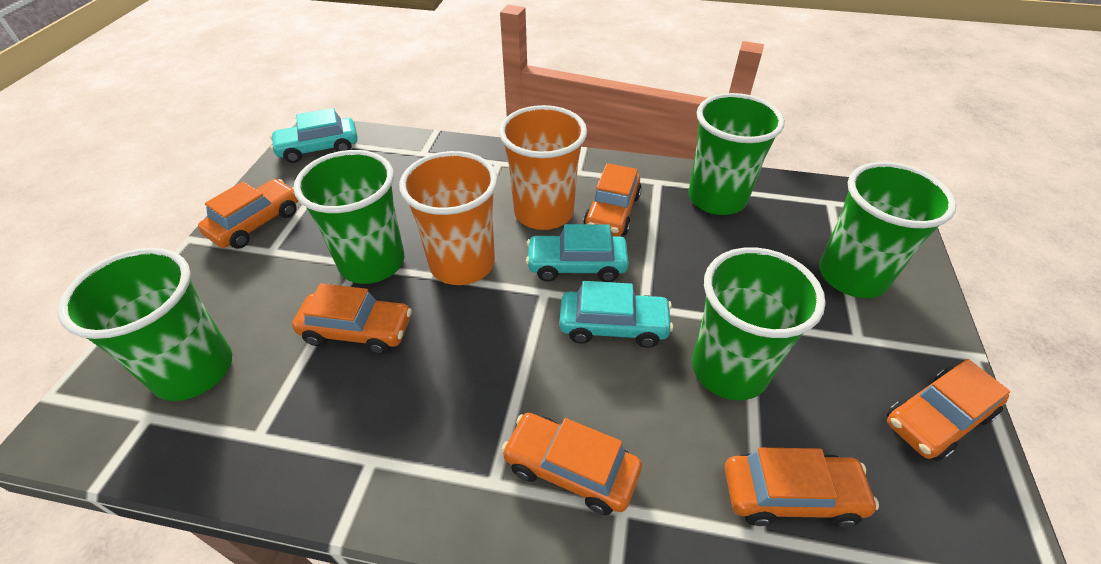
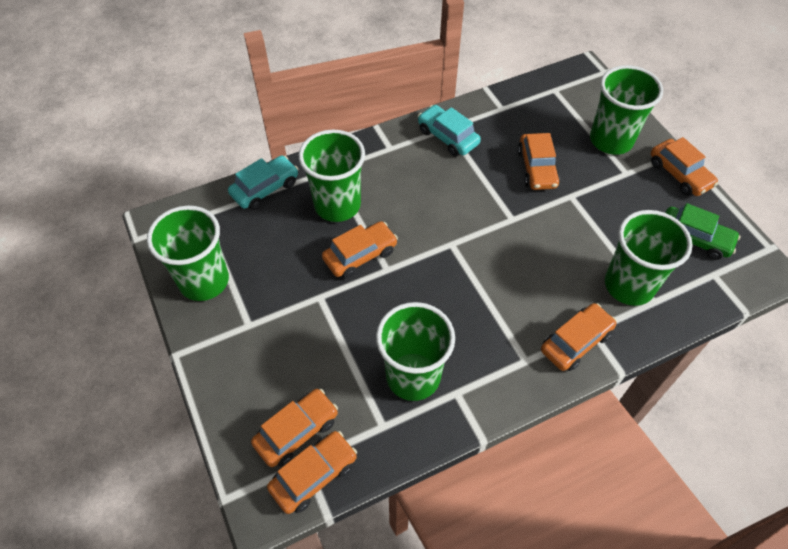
green car: 0 -> 1
orange cup: 2 -> 0
turquoise car: 3 -> 2

